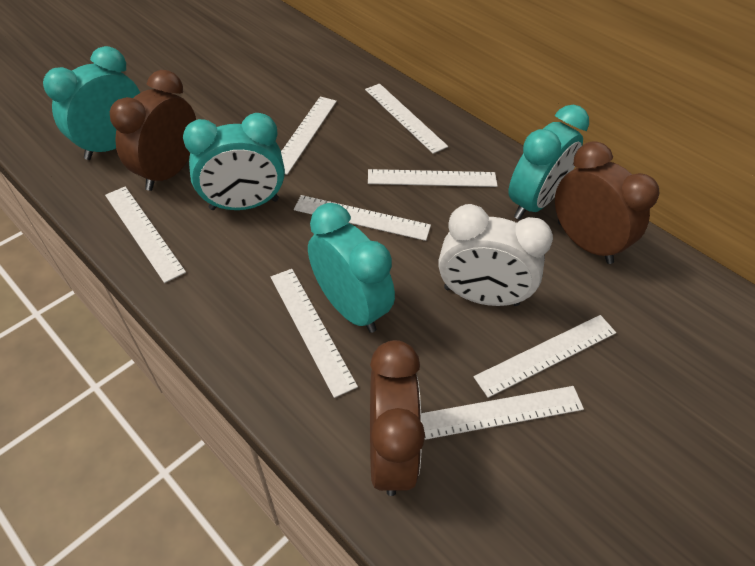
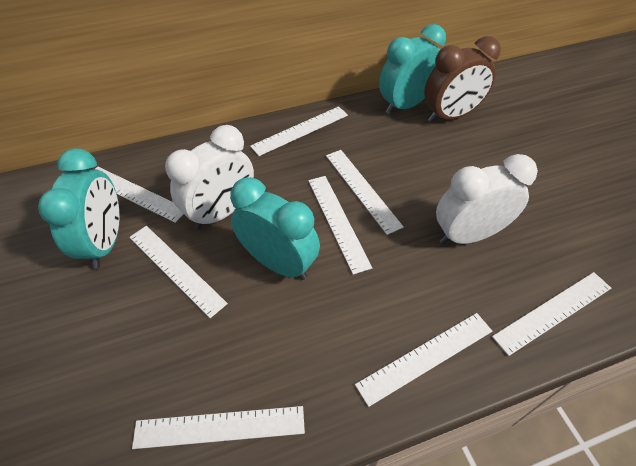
brown clock: 3 -> 1
turquoise clock: 4 -> 3
white clock: 1 -> 2

